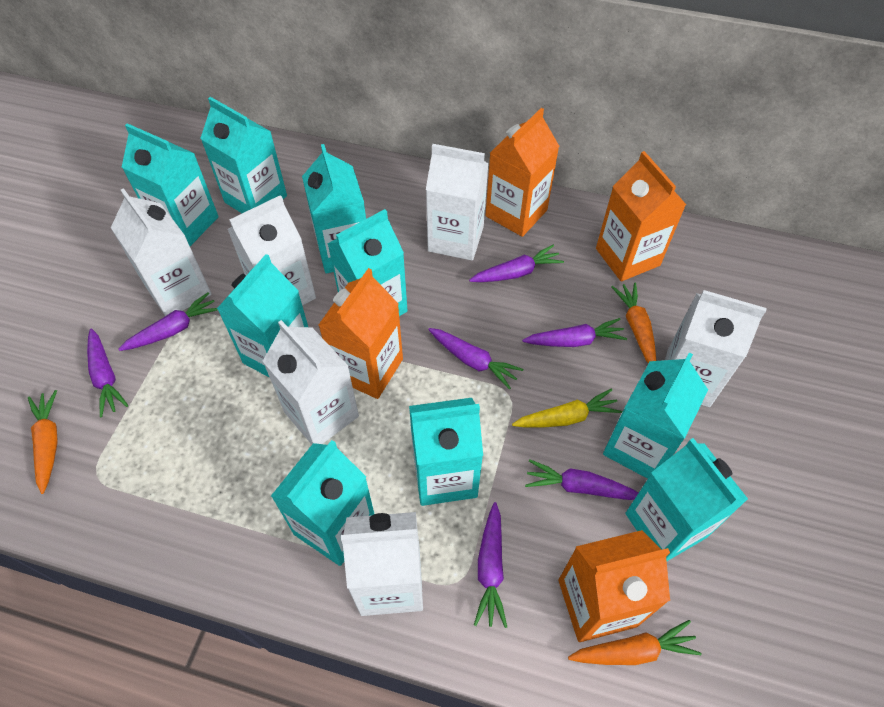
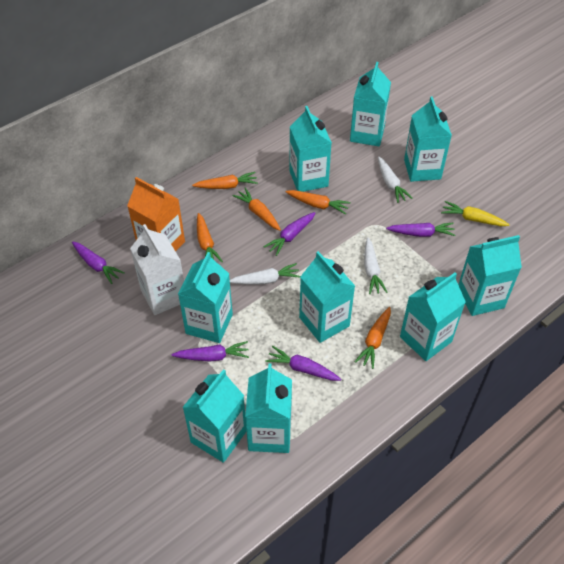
orange carrot: 3 -> 5
orange carton: 4 -> 1
purple carrot: 7 -> 5
white carrot: 0 -> 3
white carton: 6 -> 1

